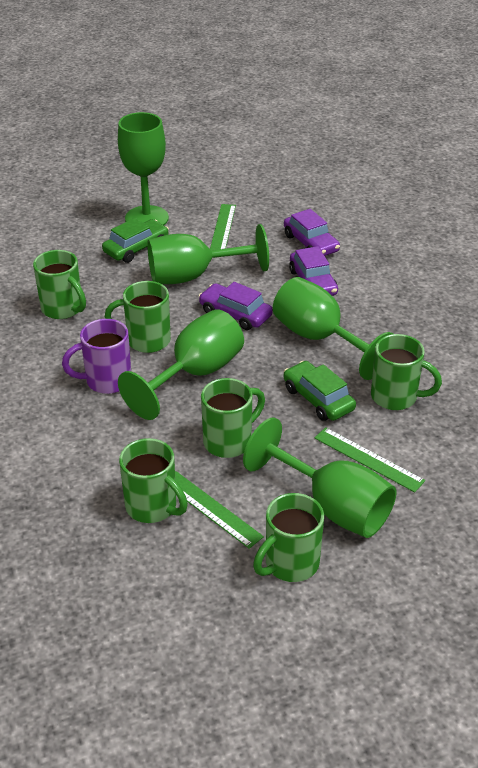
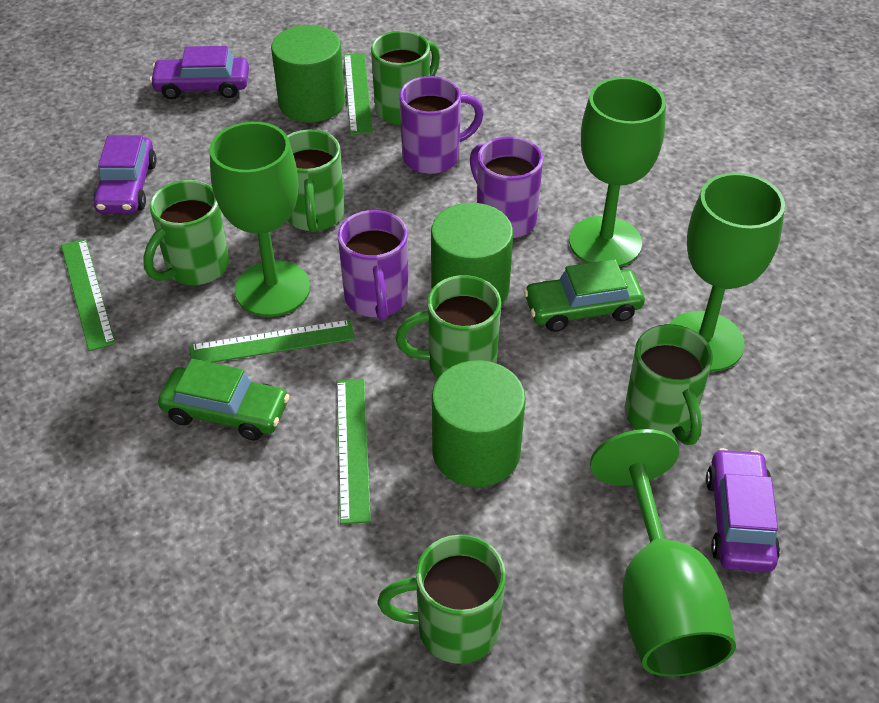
green cylinder: 0 -> 3
green goblet: 5 -> 4
green ruler: 3 -> 4
purple mug: 1 -> 3

